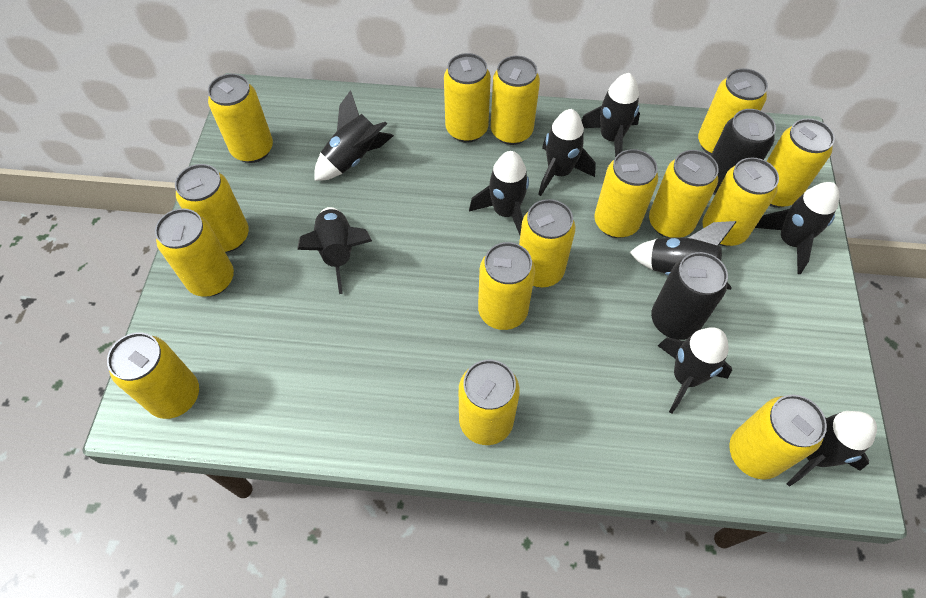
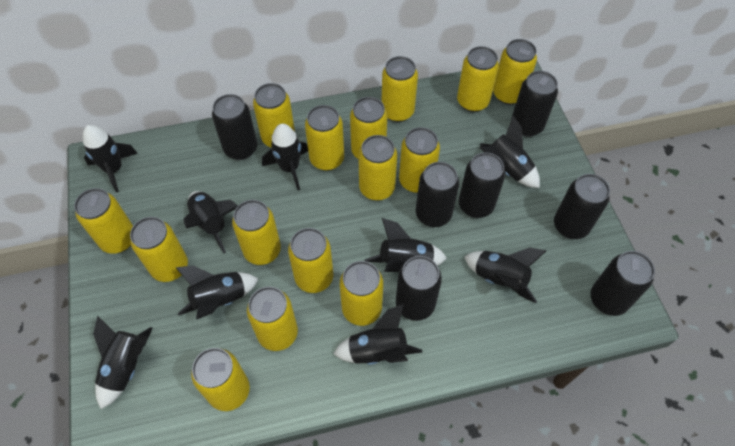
black can: 2 -> 7

